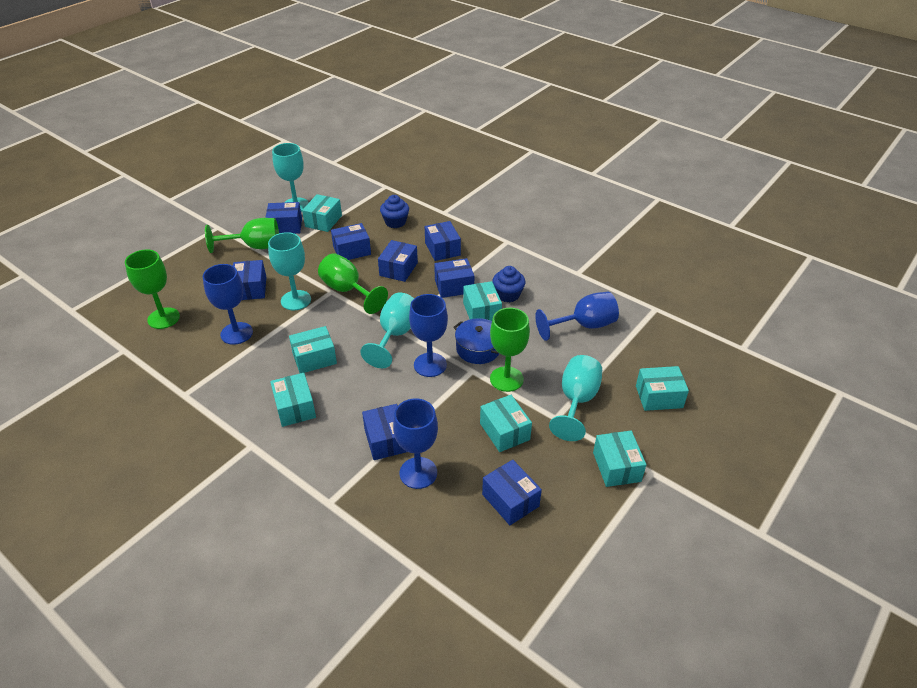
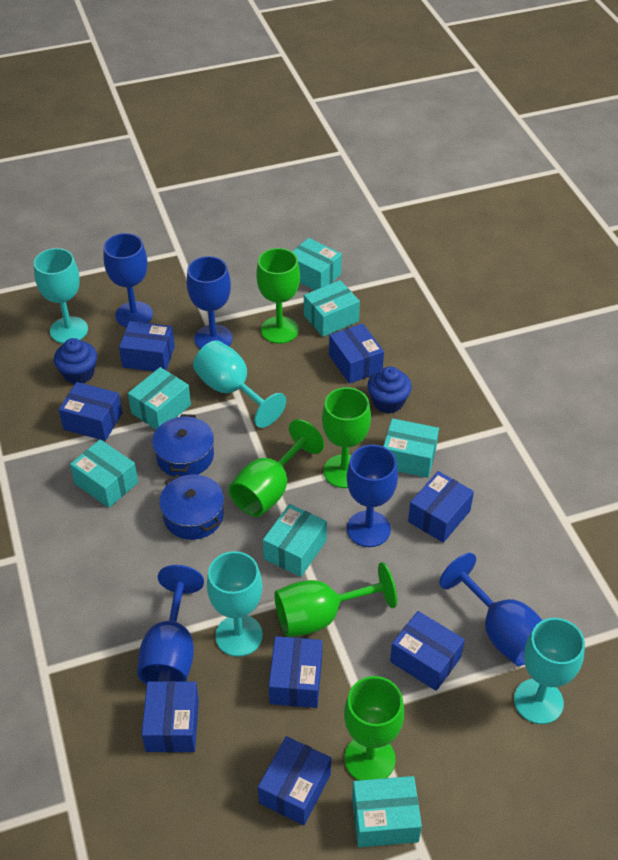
blue goblet: 4 -> 5
blue pot: 1 -> 2
green goblet: 4 -> 5

